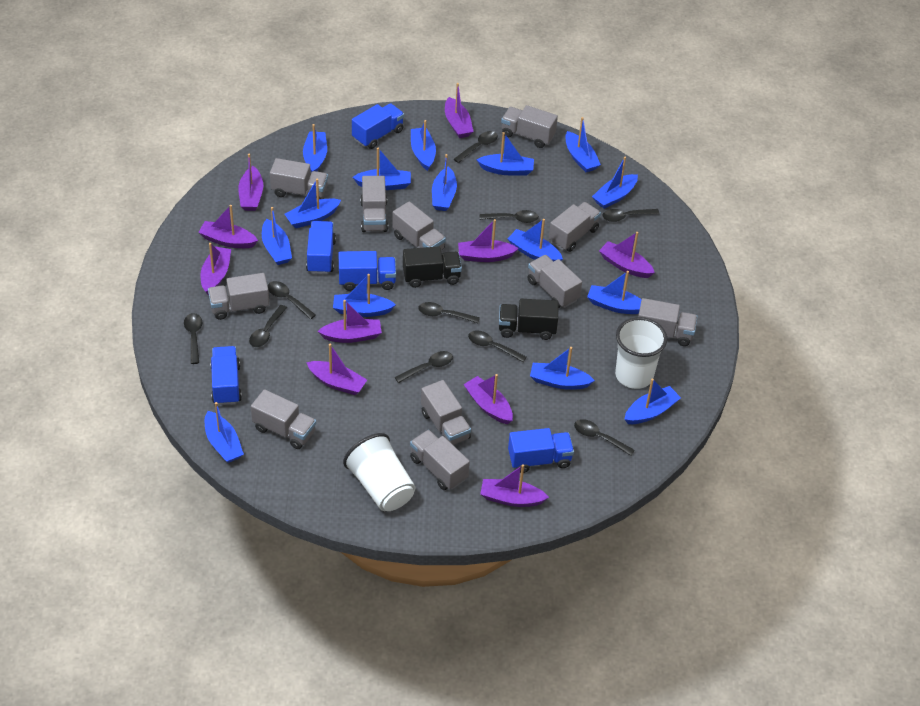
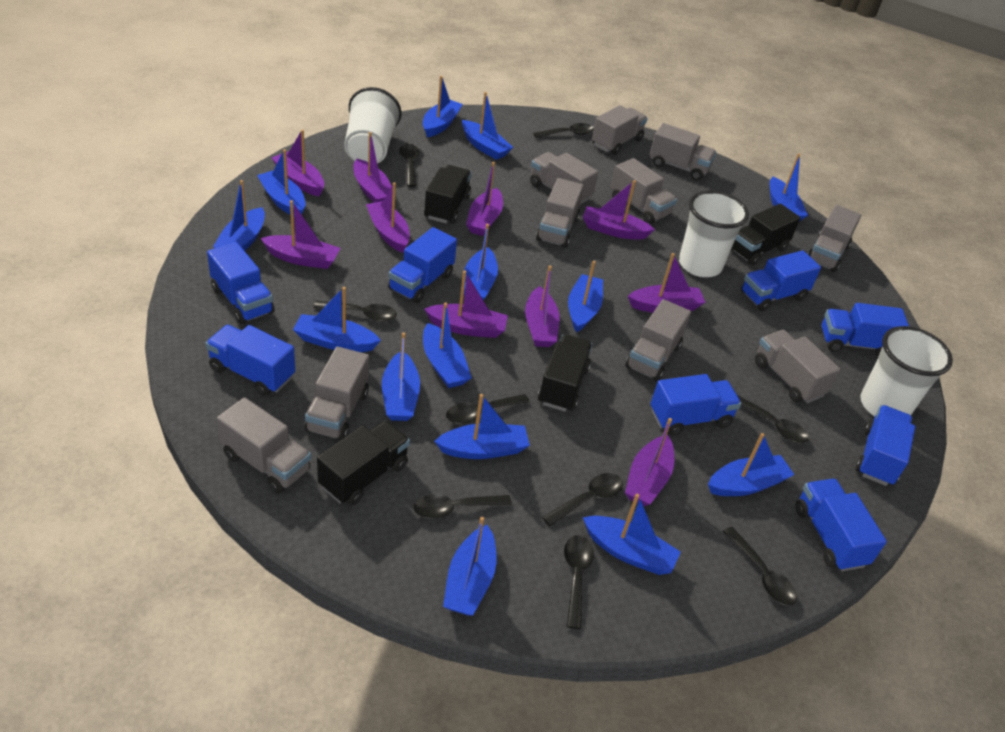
black spoon: 10 -> 9
black truck: 2 -> 4
blue boat: 15 -> 14
blue truck: 5 -> 8
grey truck: 11 -> 10
white cup: 2 -> 3

